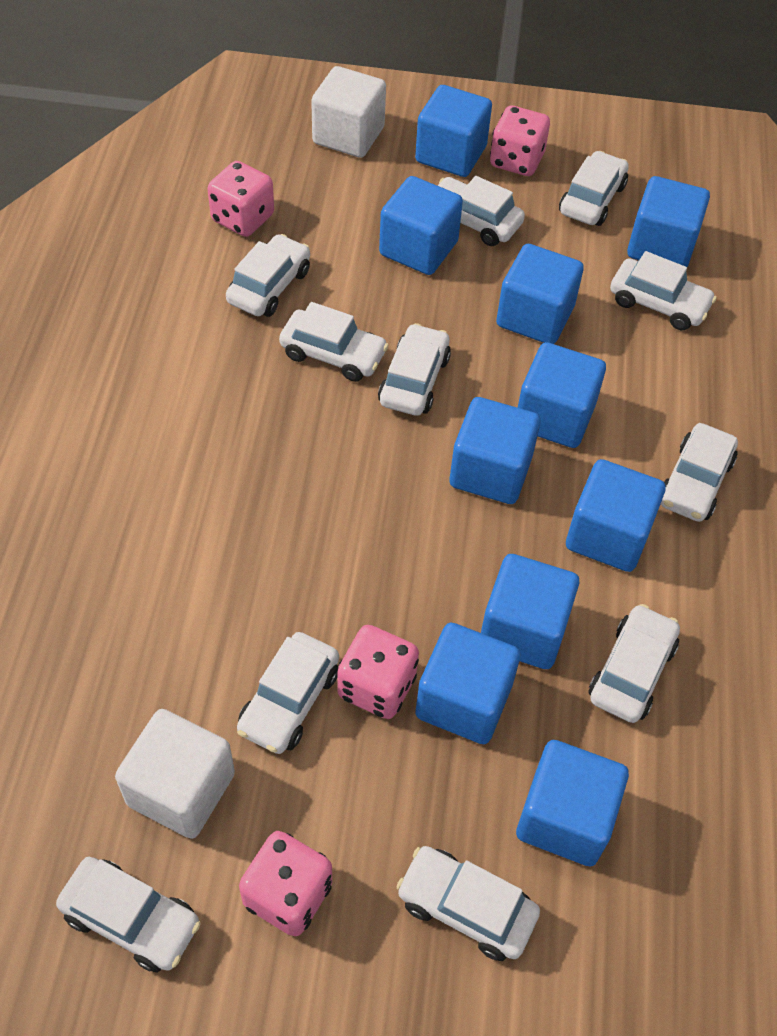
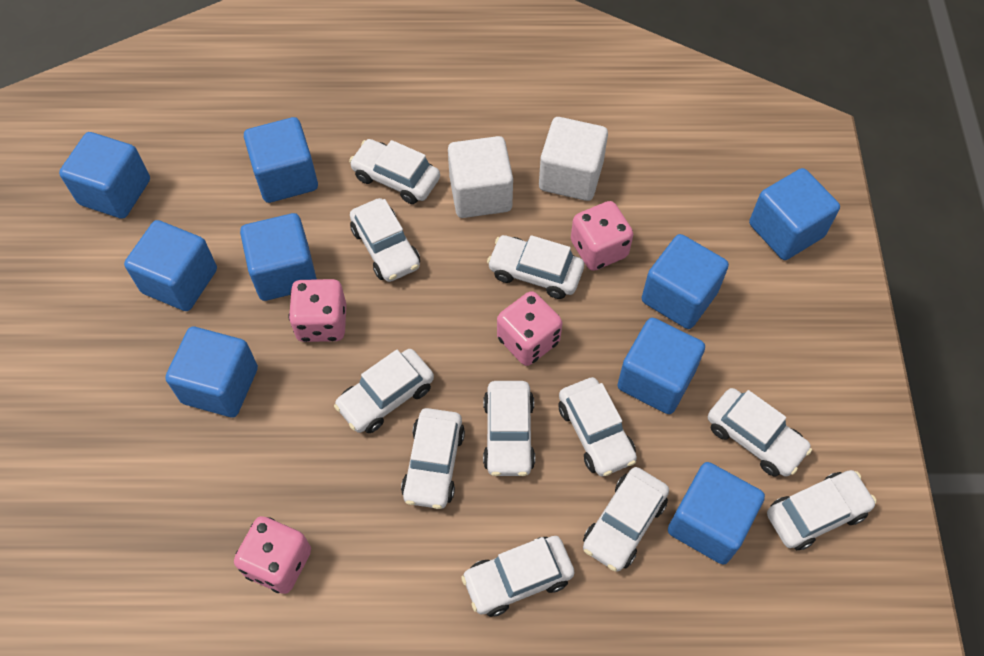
blue cube: 10 -> 9

